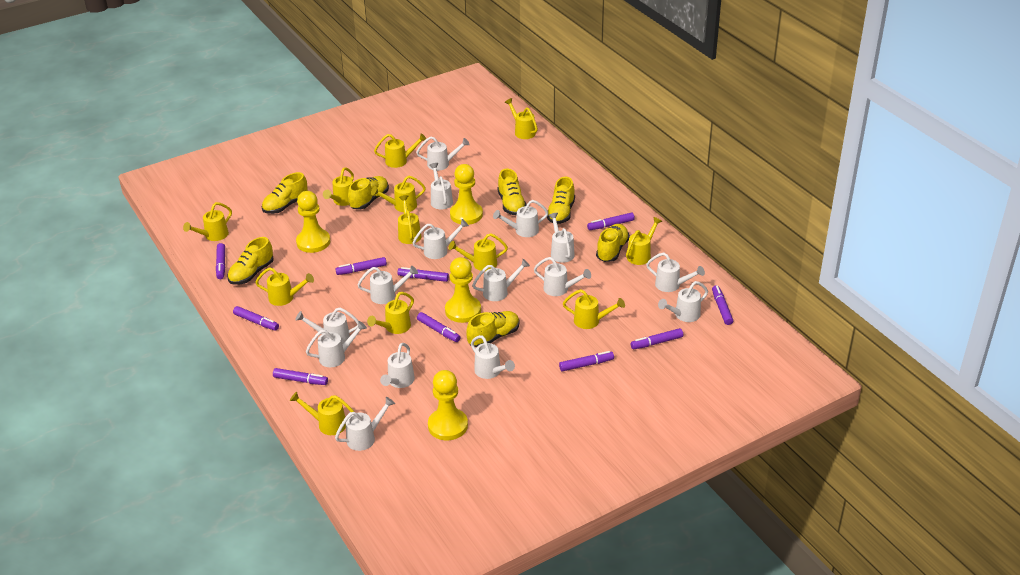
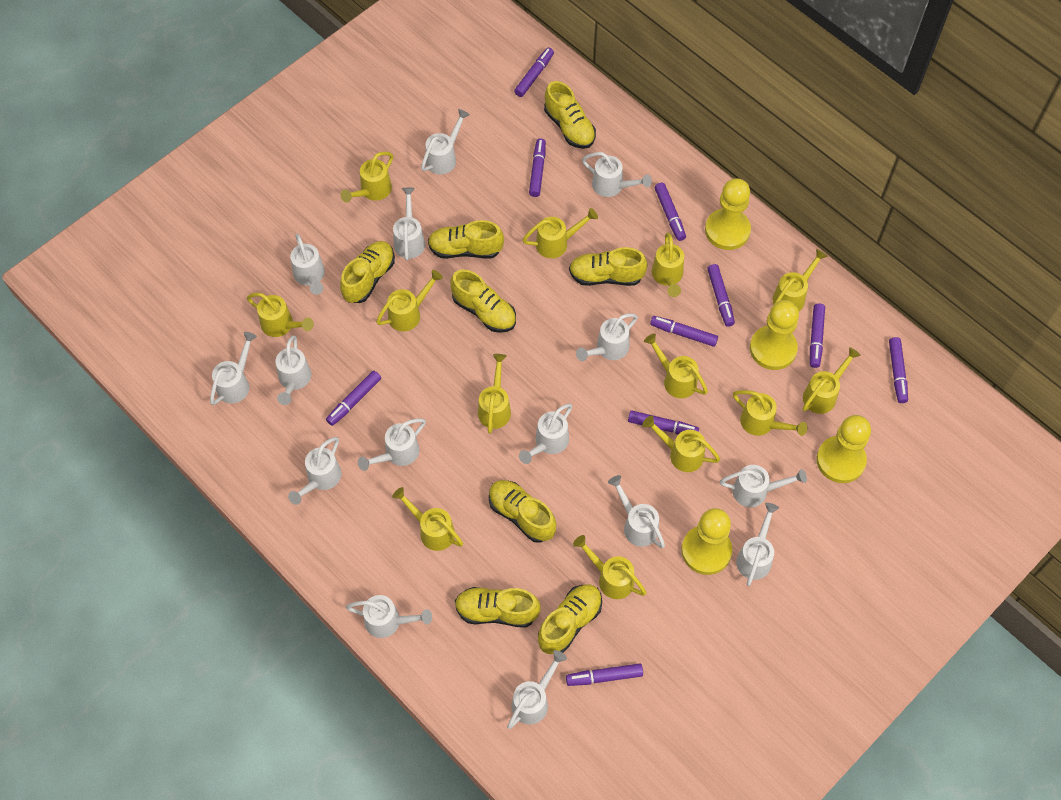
yellow shoe: 7 -> 8
yellow watering can: 12 -> 13

